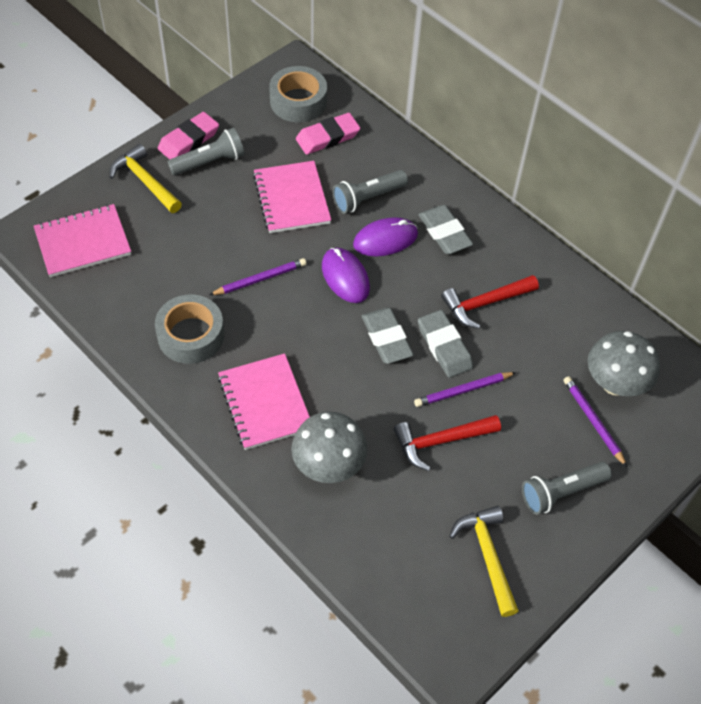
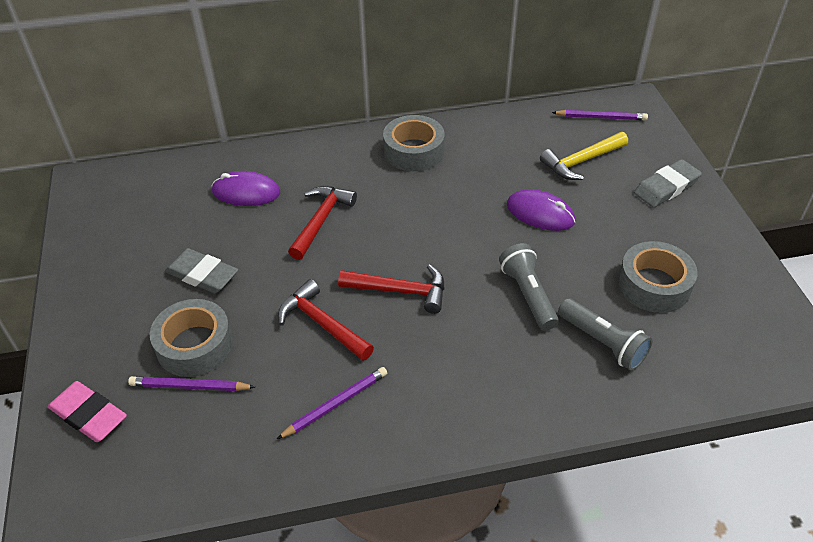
grey eraser: 3 -> 2
grey flashlight: 3 -> 2
grey mushroom: 2 -> 0
grey tape: 2 -> 3
pink eraser: 2 -> 1
pink notebook: 3 -> 0
red hammer: 2 -> 3
yellow hammer: 2 -> 1

